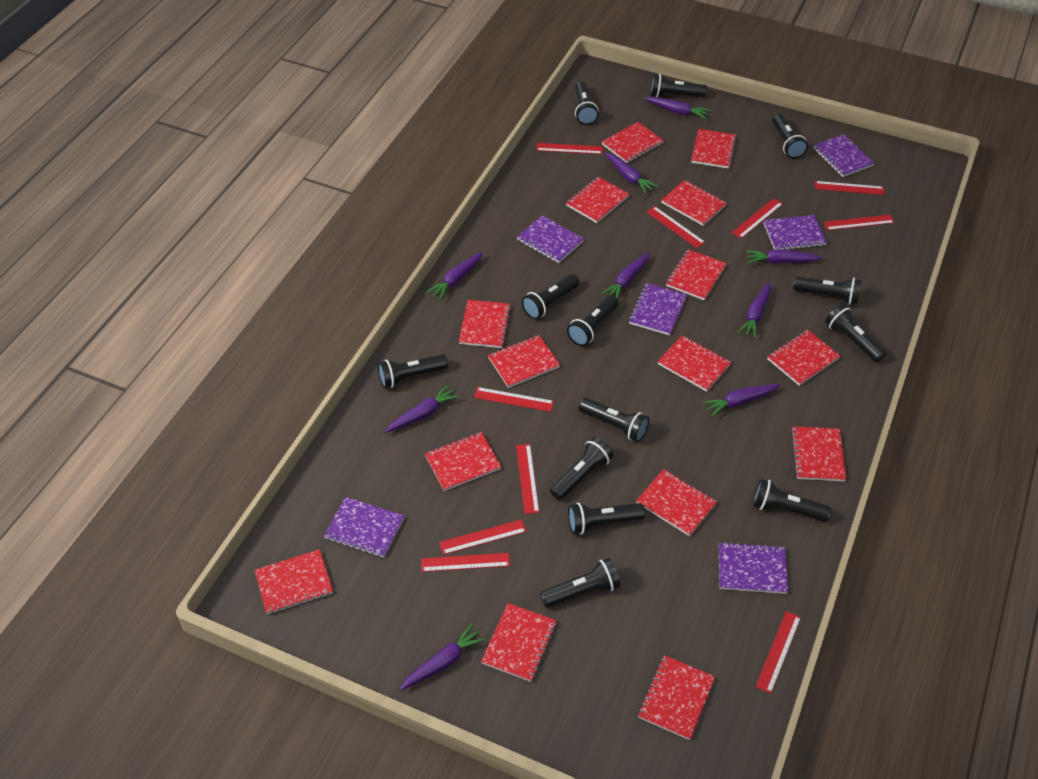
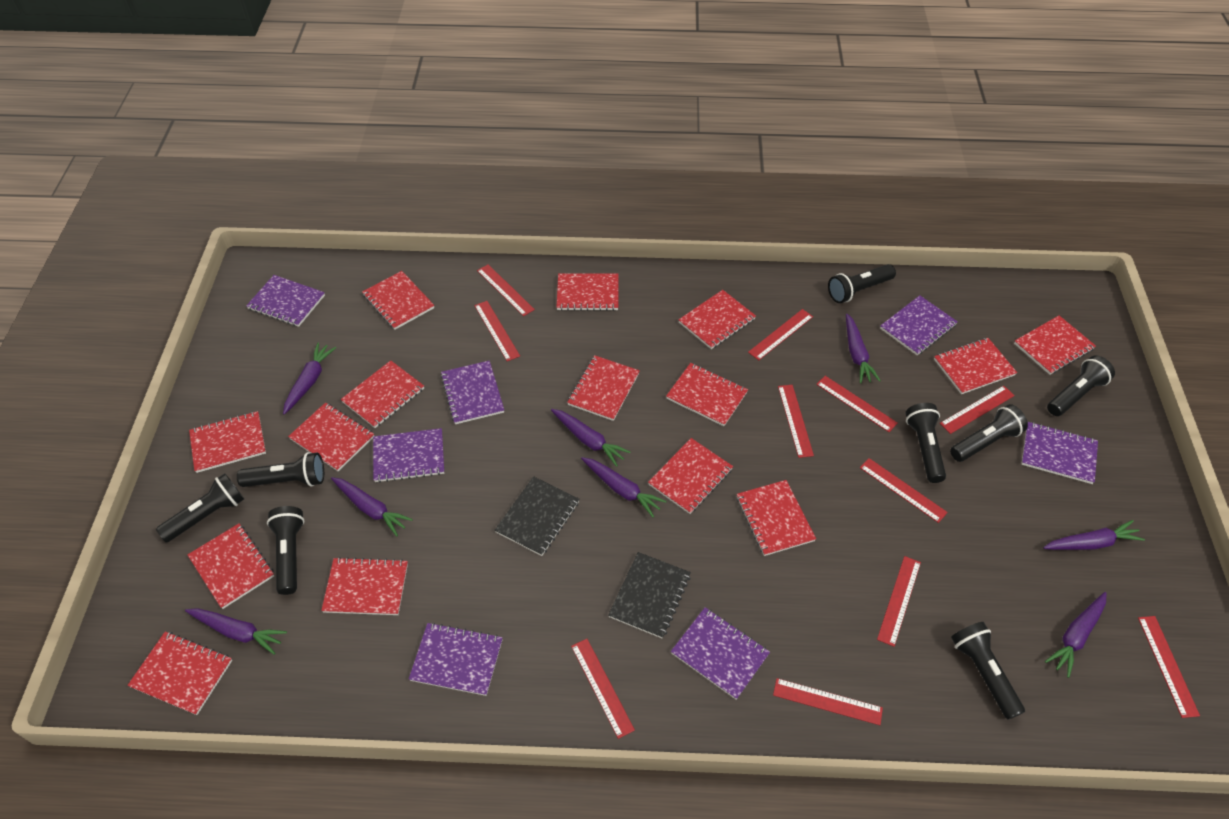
black flashlight: 13 -> 8
black notebook: 0 -> 2
purple carrot: 9 -> 8
purple notebook: 6 -> 7
red ruler: 10 -> 11

